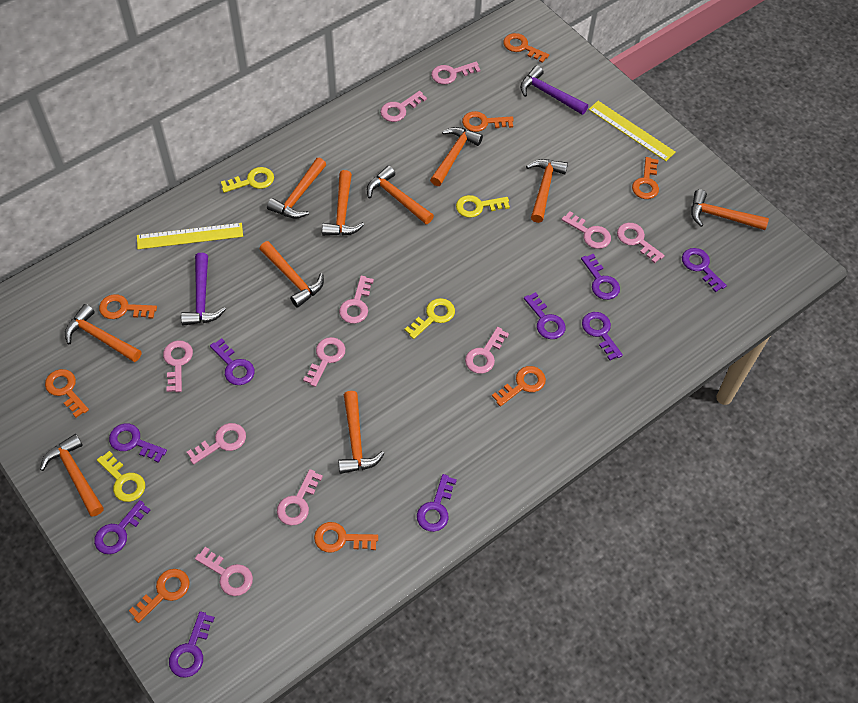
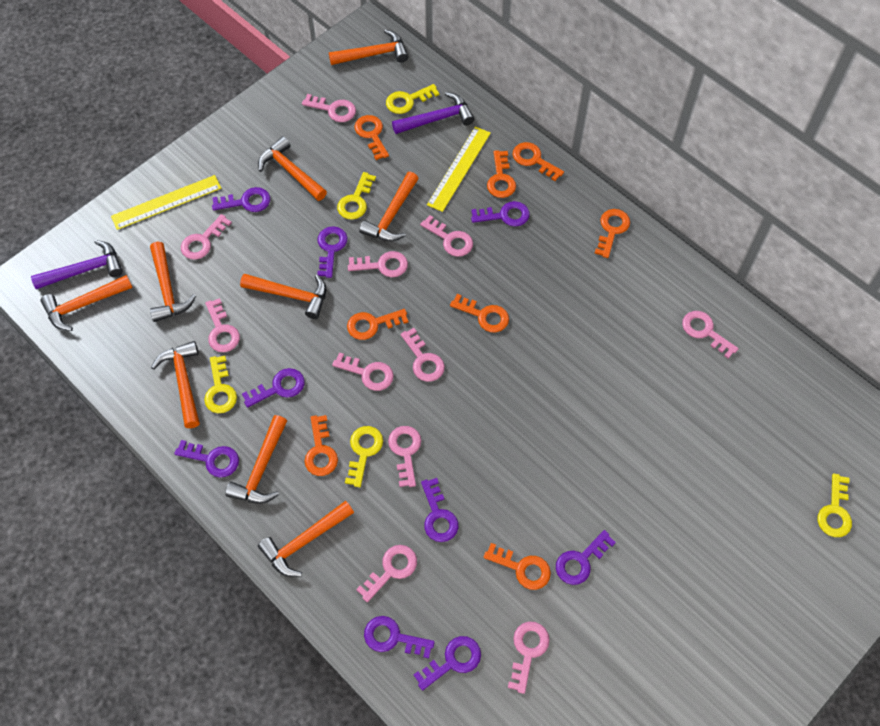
orange hammer: 10 -> 9
yellow key: 4 -> 5

